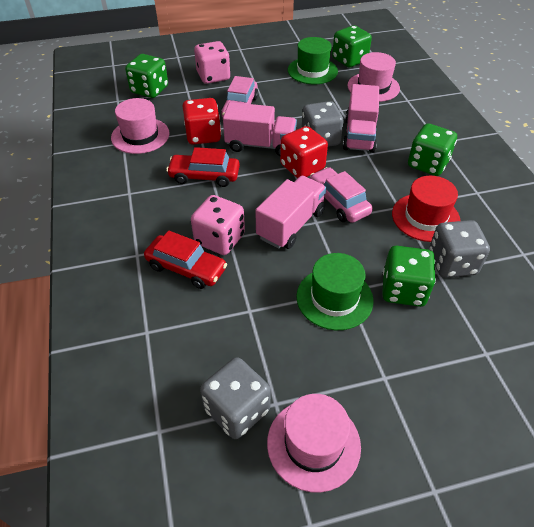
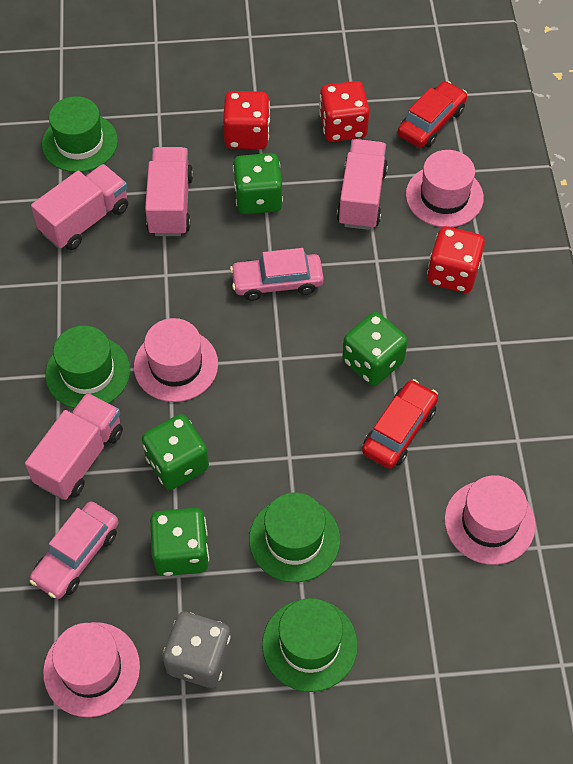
green hat: 2 -> 4
grey dice: 3 -> 1
pink dice: 2 -> 0
pink hat: 3 -> 4
pink truck: 3 -> 4
red dice: 2 -> 3
red hat: 1 -> 0

